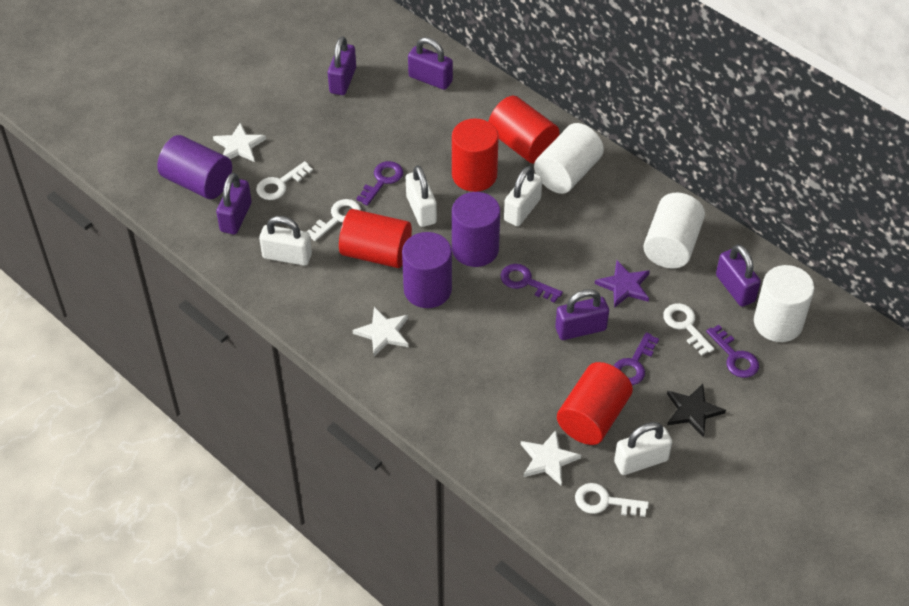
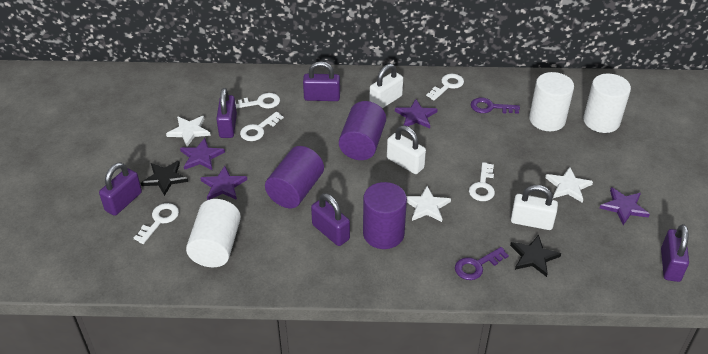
black star: 1 -> 2
purple key: 4 -> 2
purple star: 1 -> 4
red cylinder: 4 -> 0
white key: 4 -> 5
white padlock: 4 -> 3

